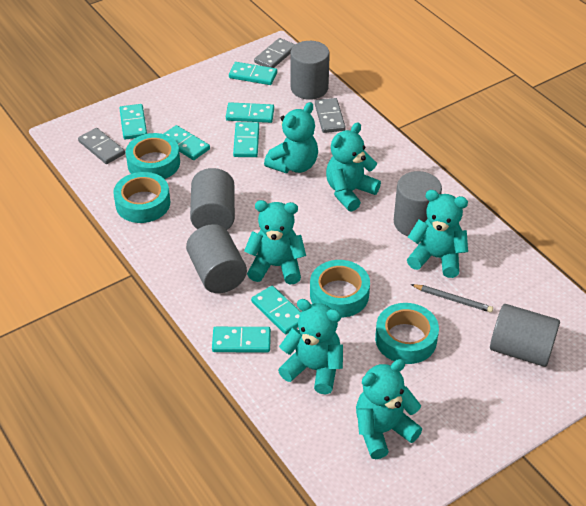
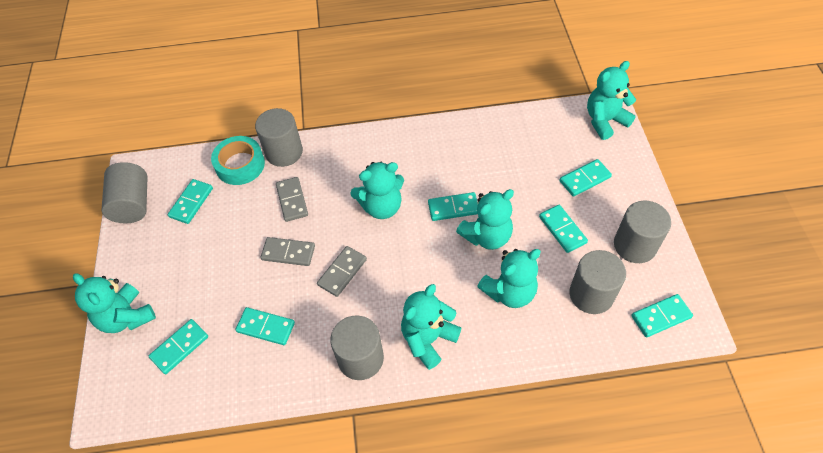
grey pencil: 1 -> 0
turquoise tape: 4 -> 1

